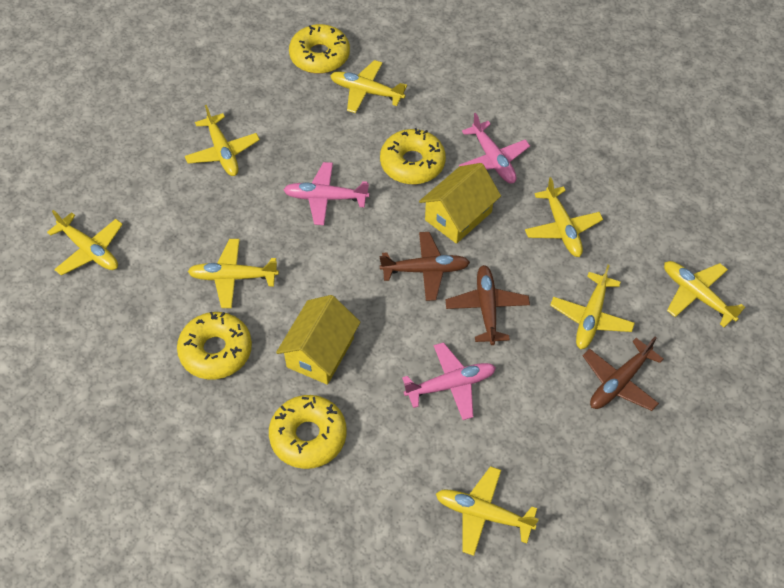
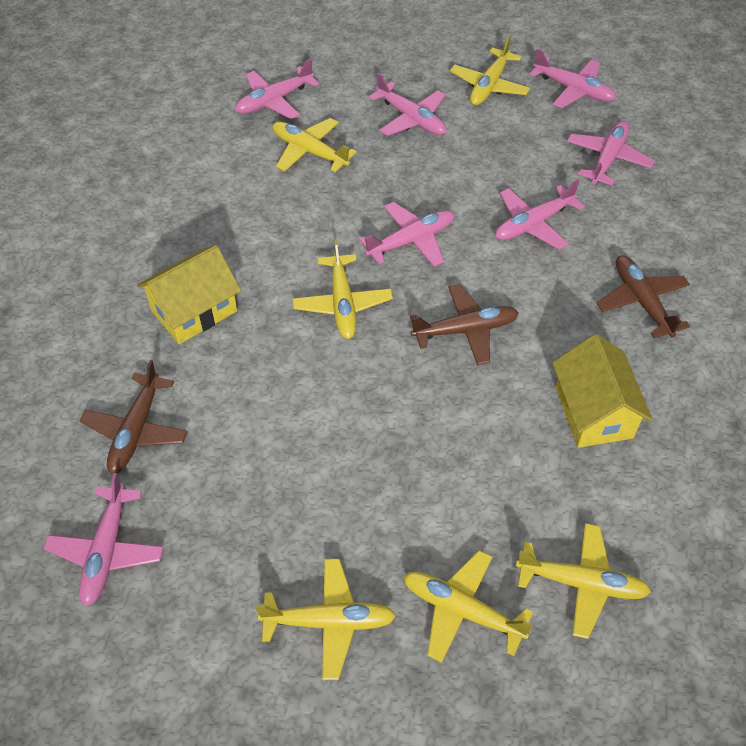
pink plane: 3 -> 7
yellow donut: 4 -> 0
yellow plane: 8 -> 6

